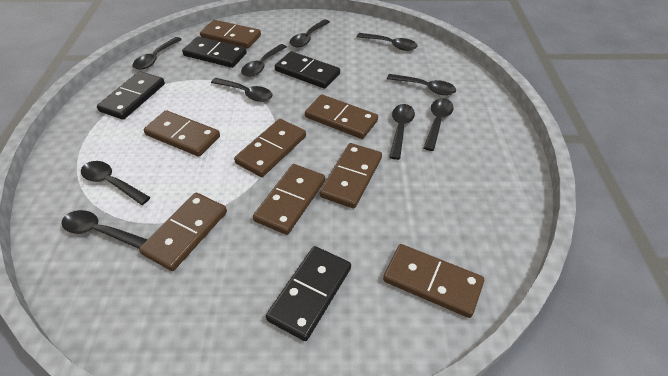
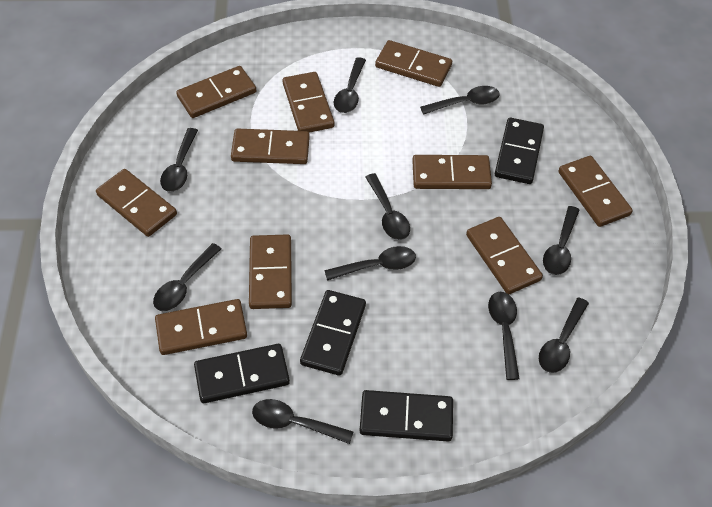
brown domino: 8 -> 10

